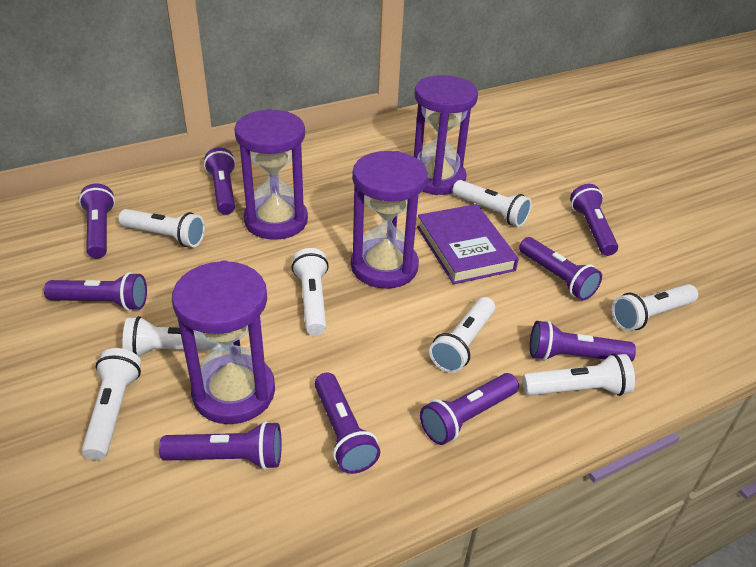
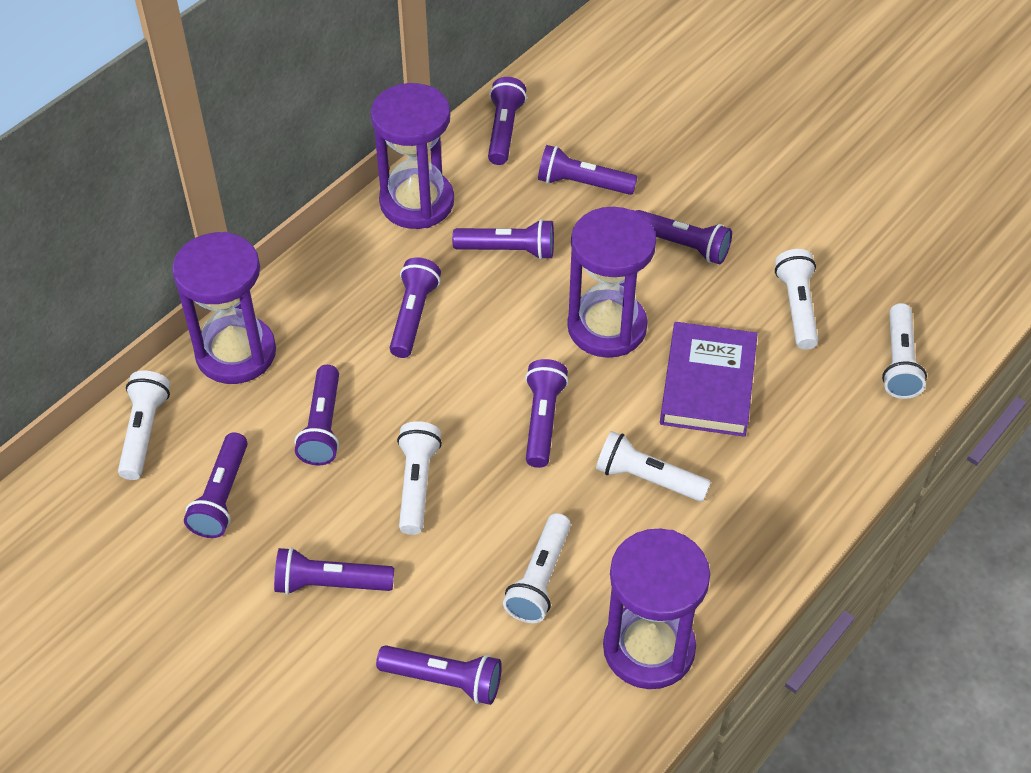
purple flashlight: 9 -> 10
white flashlight: 8 -> 6

